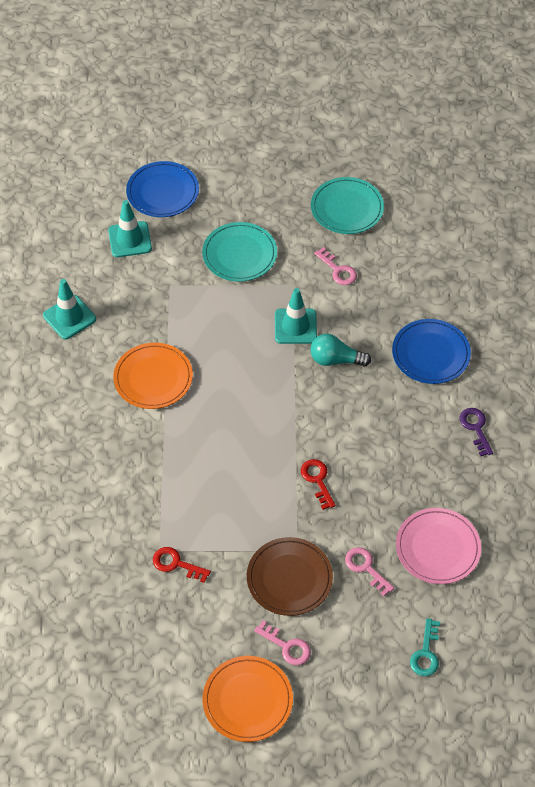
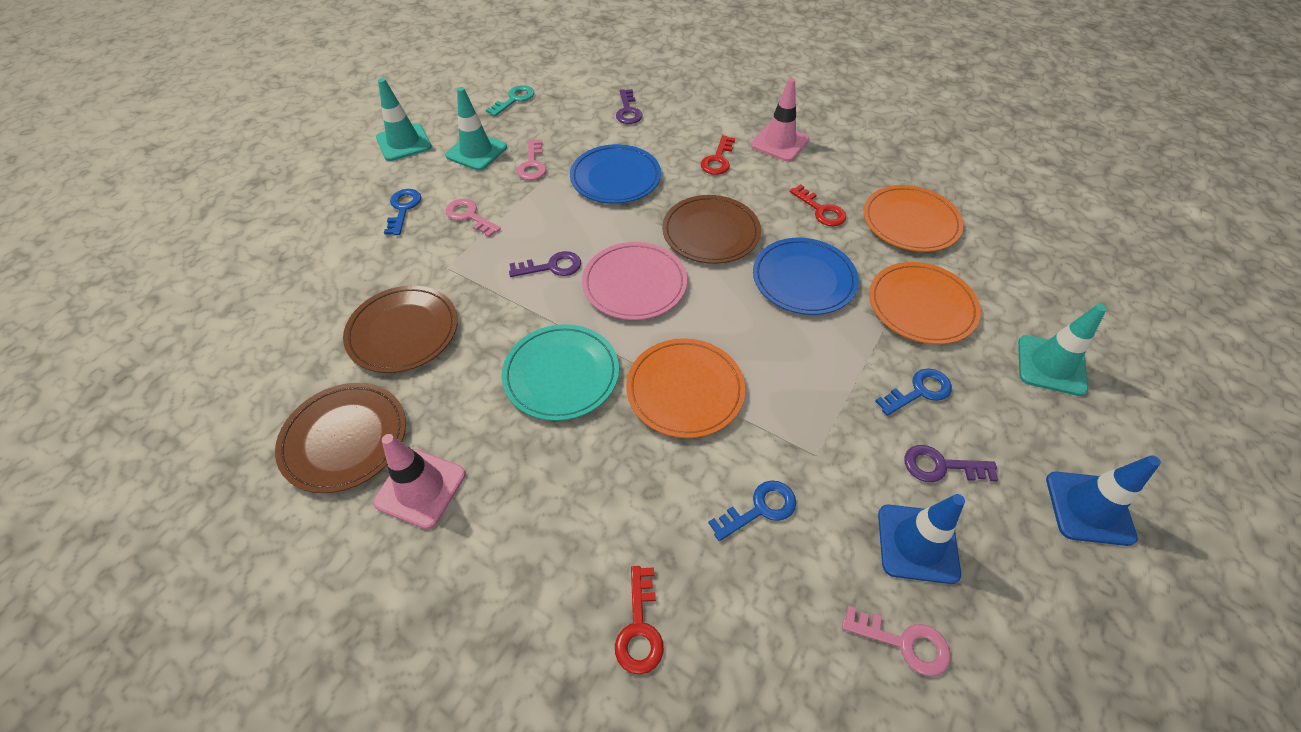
blue key: 0 -> 3
blue traffic cone: 0 -> 2
brown plate: 1 -> 3
orange plate: 2 -> 3
pink traffic cone: 0 -> 2
purple key: 1 -> 3
red key: 2 -> 3
turquoise light bulb: 1 -> 0
turquoise plate: 2 -> 1

